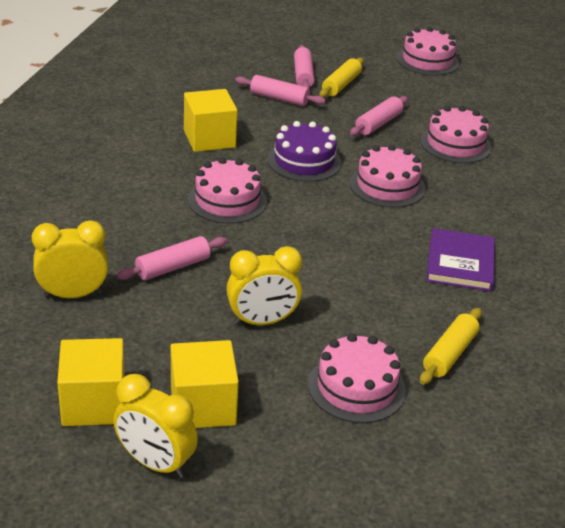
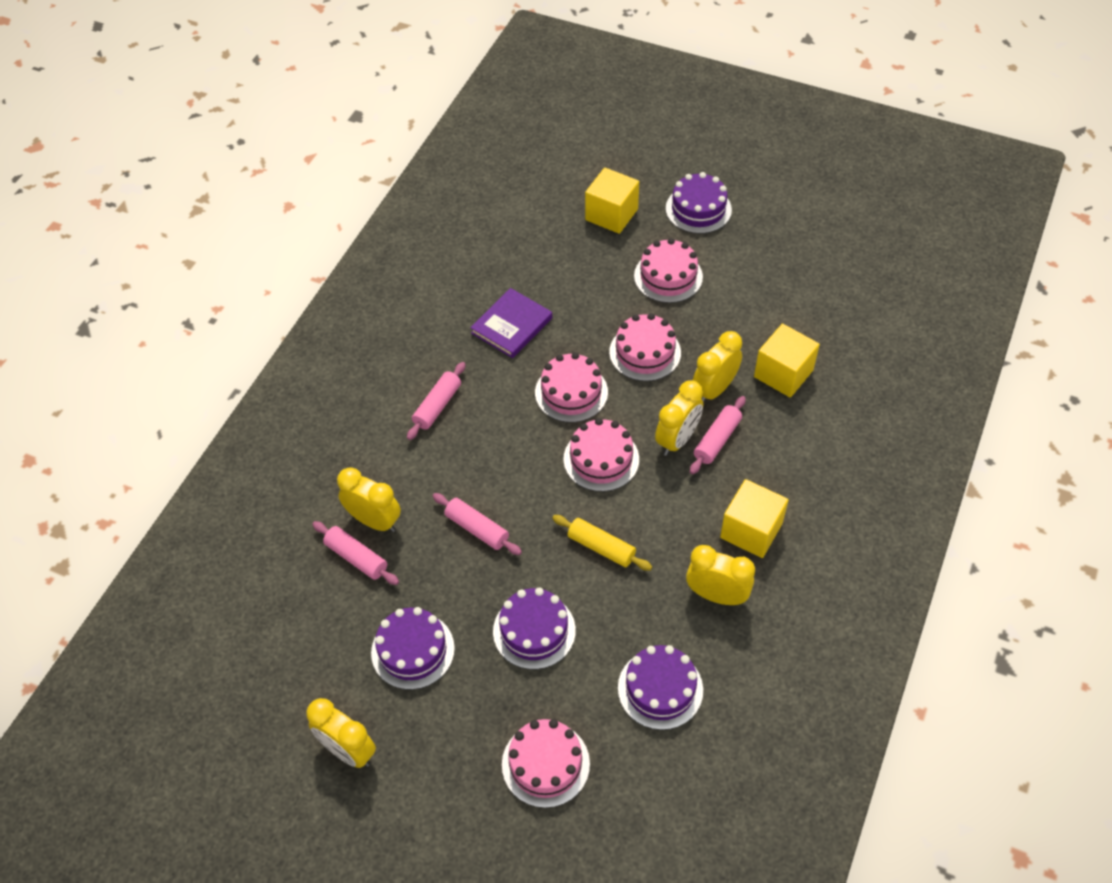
purple cake: 1 -> 4
yellow clock: 3 -> 5
yellow rolling pin: 2 -> 1

